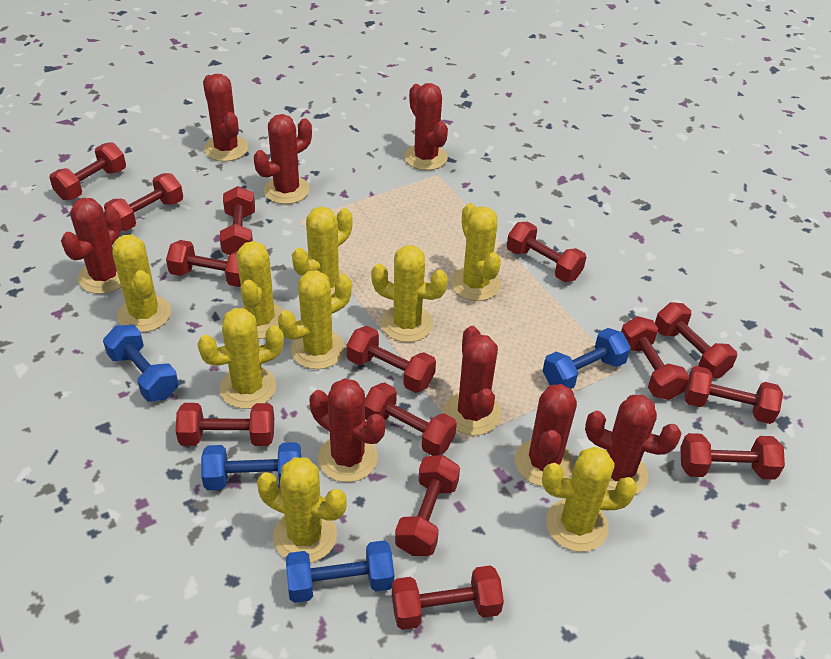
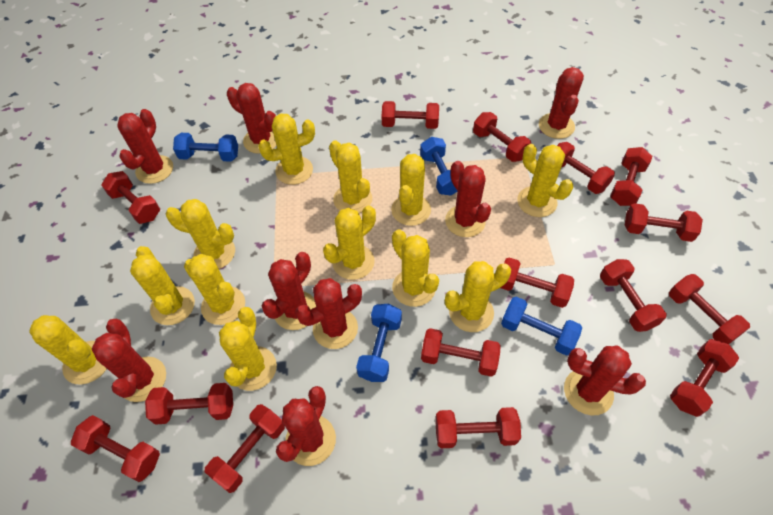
red cactus: 8 -> 9
red dumbbell: 14 -> 15
yellow cactus: 9 -> 12

